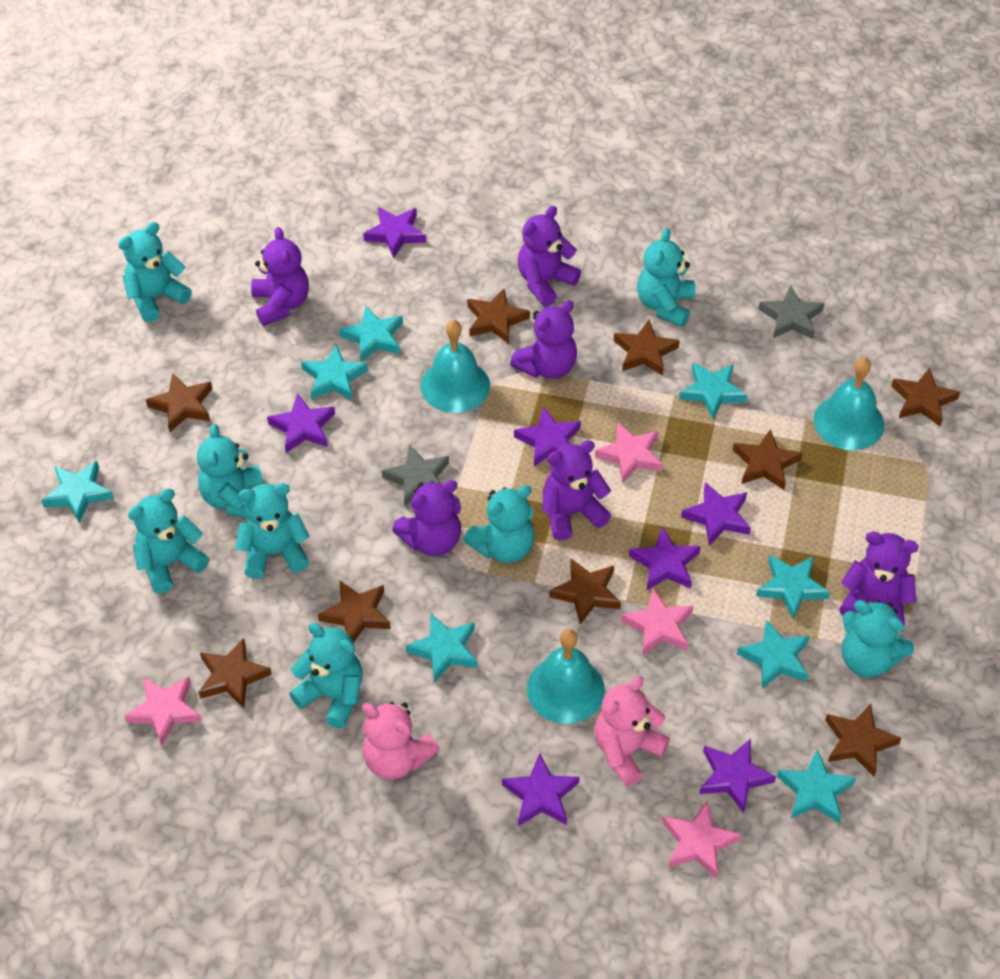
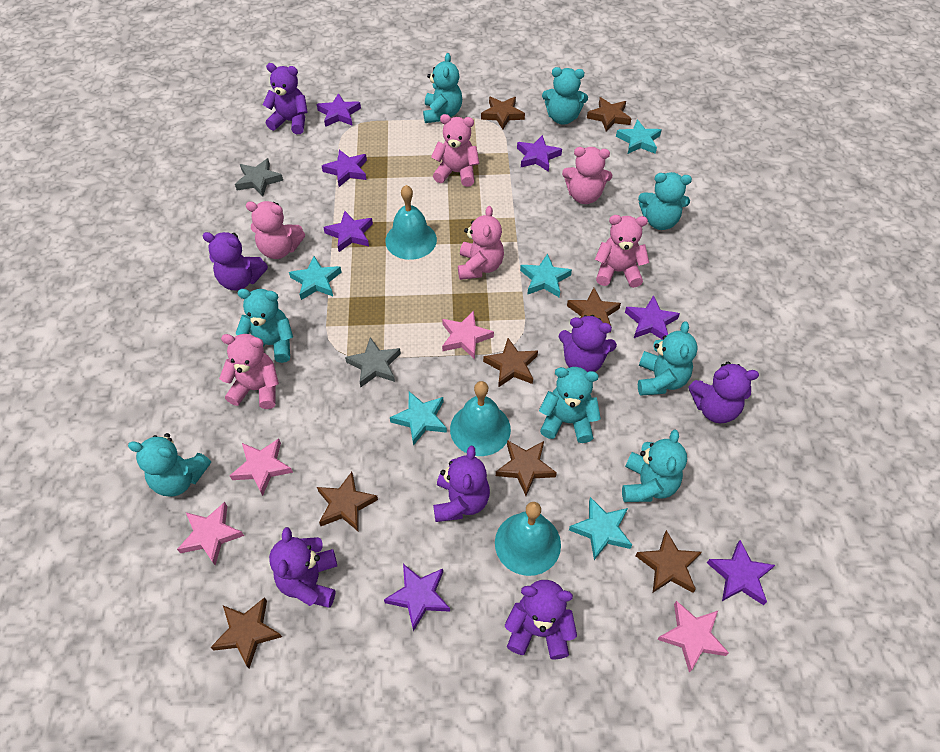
brown star: 9 -> 8
pink teddy bear: 2 -> 6
purple teddy bear: 6 -> 7
turquoise star: 8 -> 5

